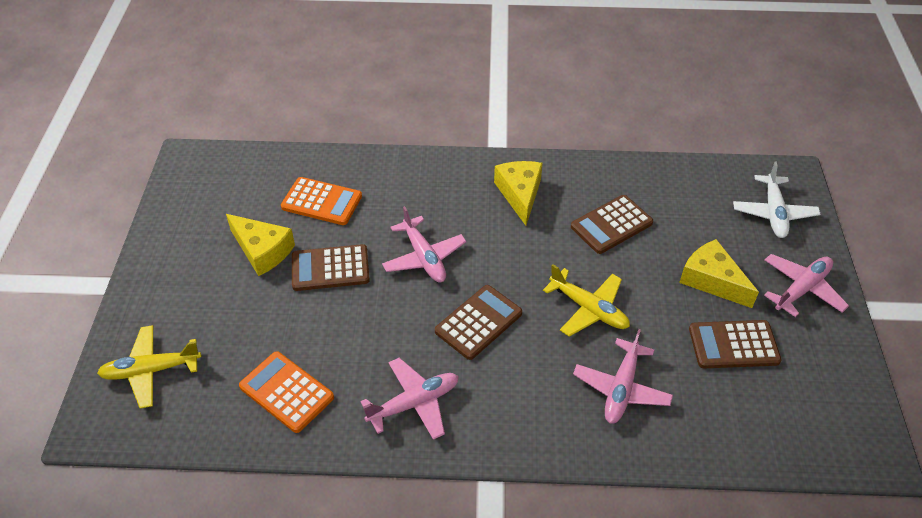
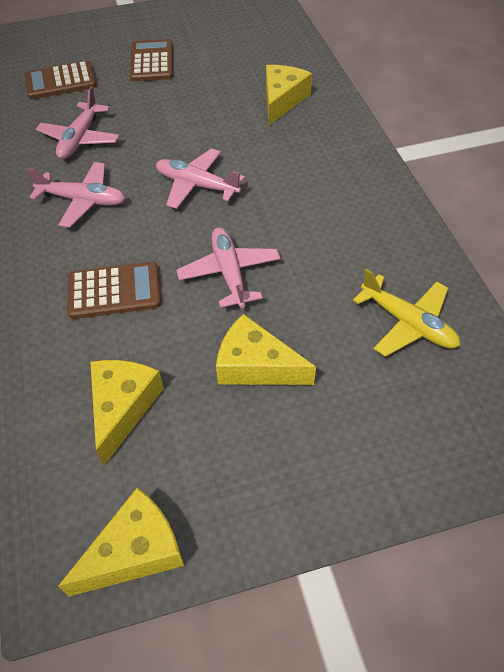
brown calculator: 4 -> 3
orange calculator: 2 -> 0
white plane: 1 -> 0
yellow cheese: 3 -> 4
yellow plane: 2 -> 1

